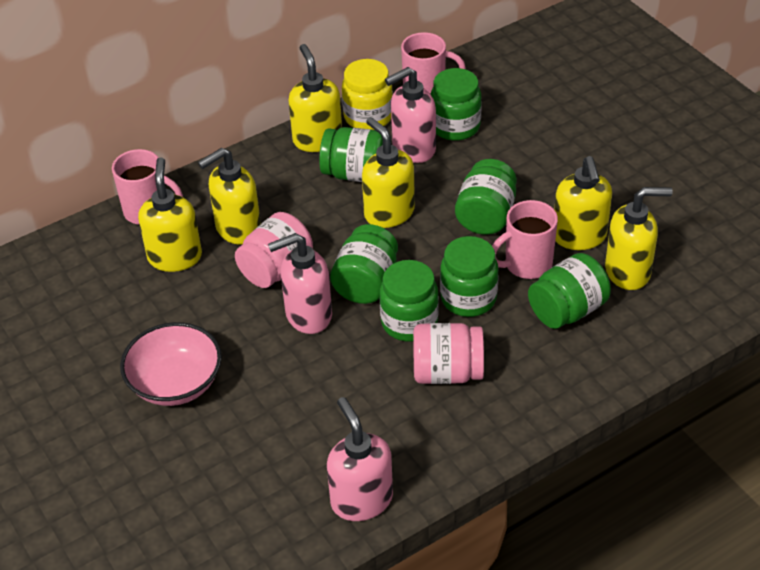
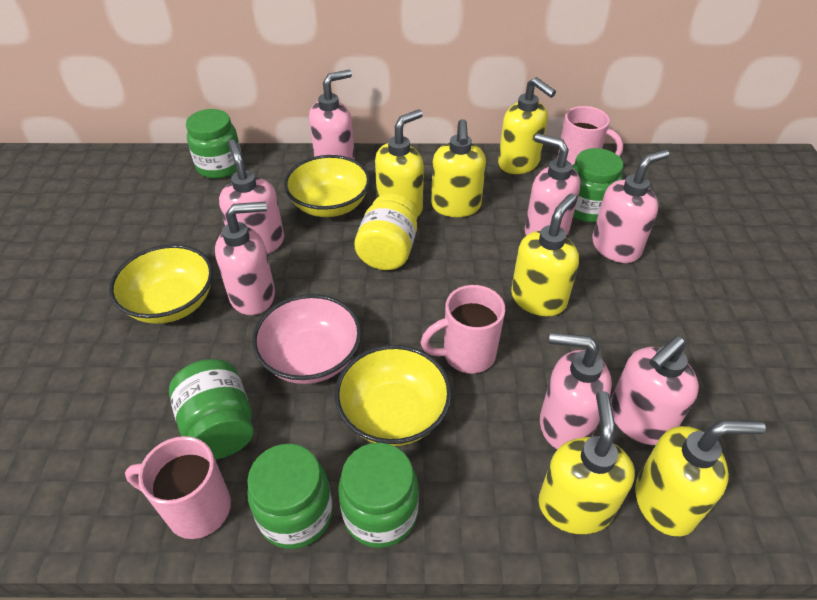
green jar: 7 -> 5
pink jar: 2 -> 0
pink soap dispenser: 3 -> 7
yellow bowl: 0 -> 3

